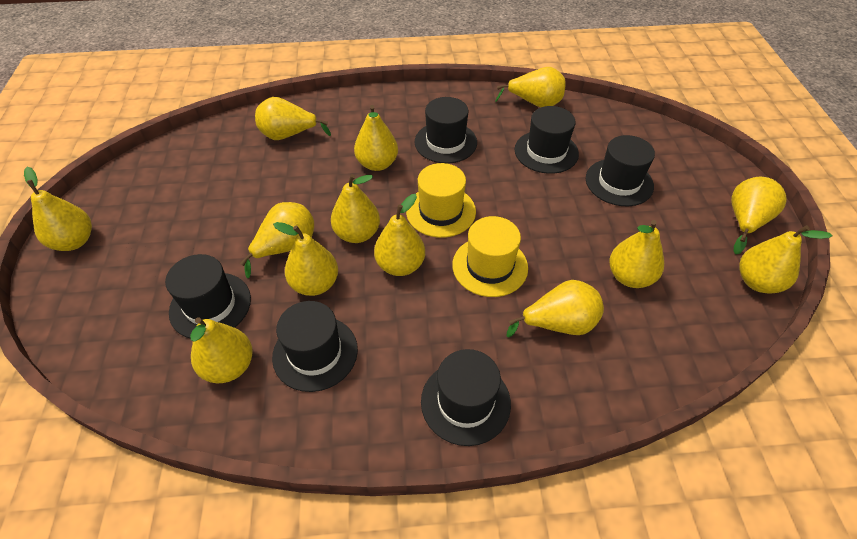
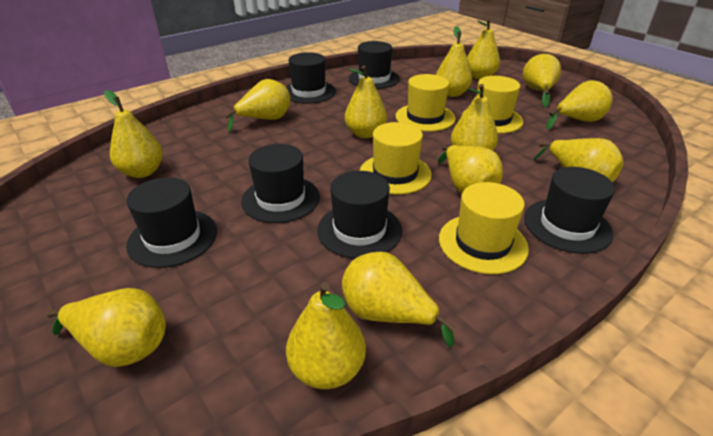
yellow hat: 2 -> 4

